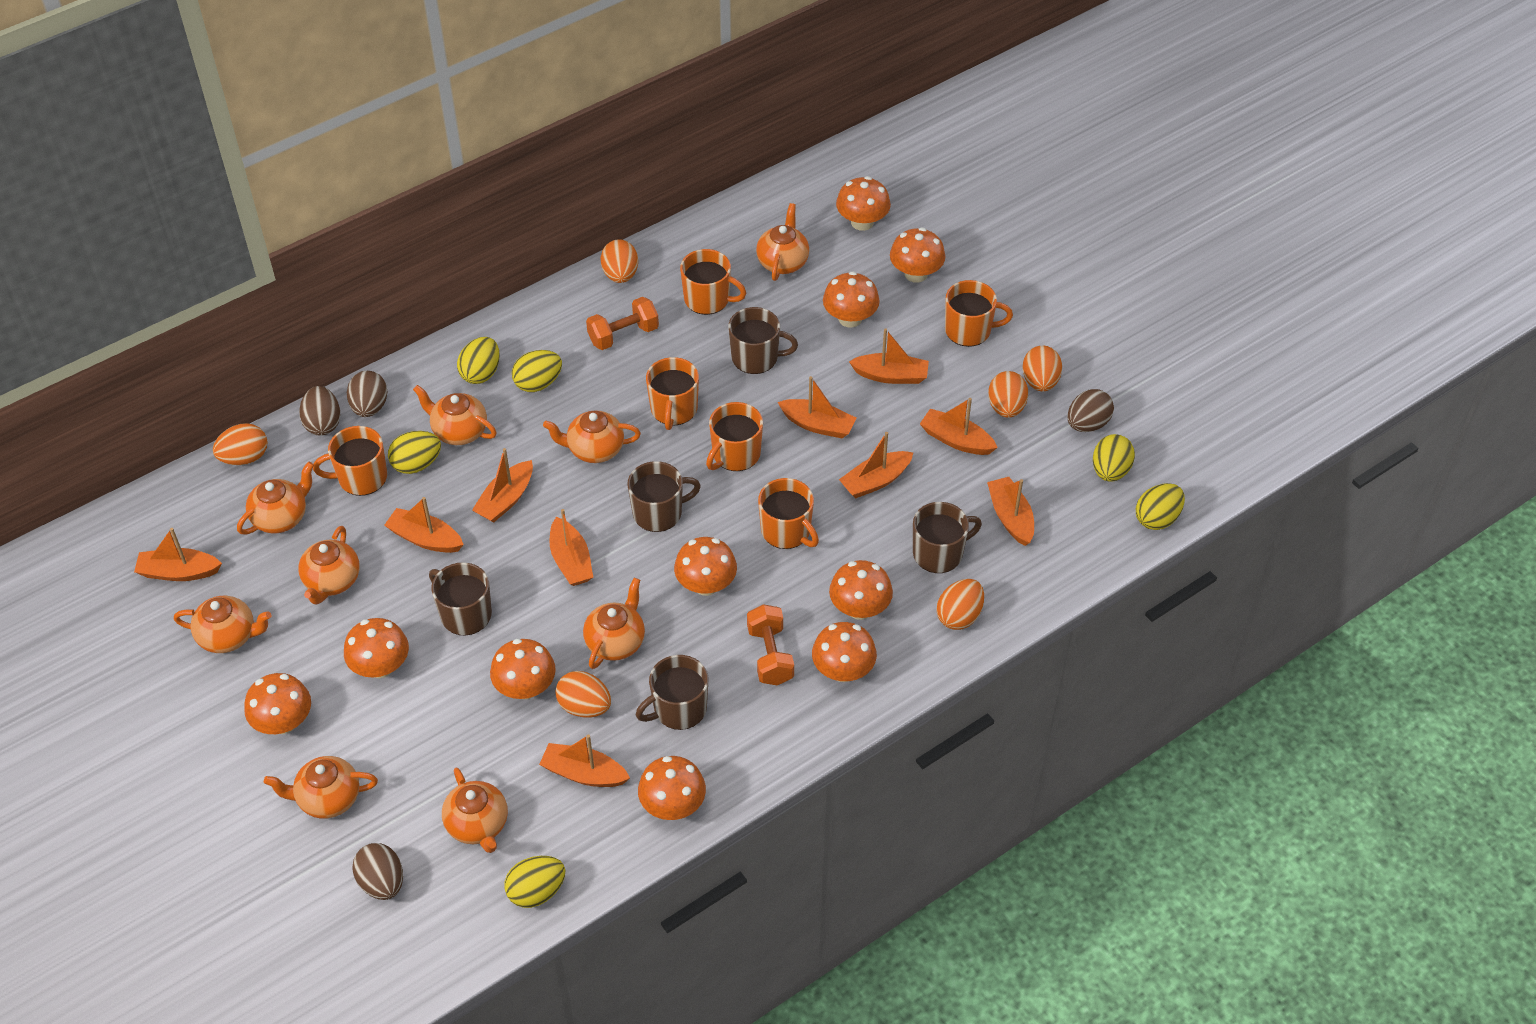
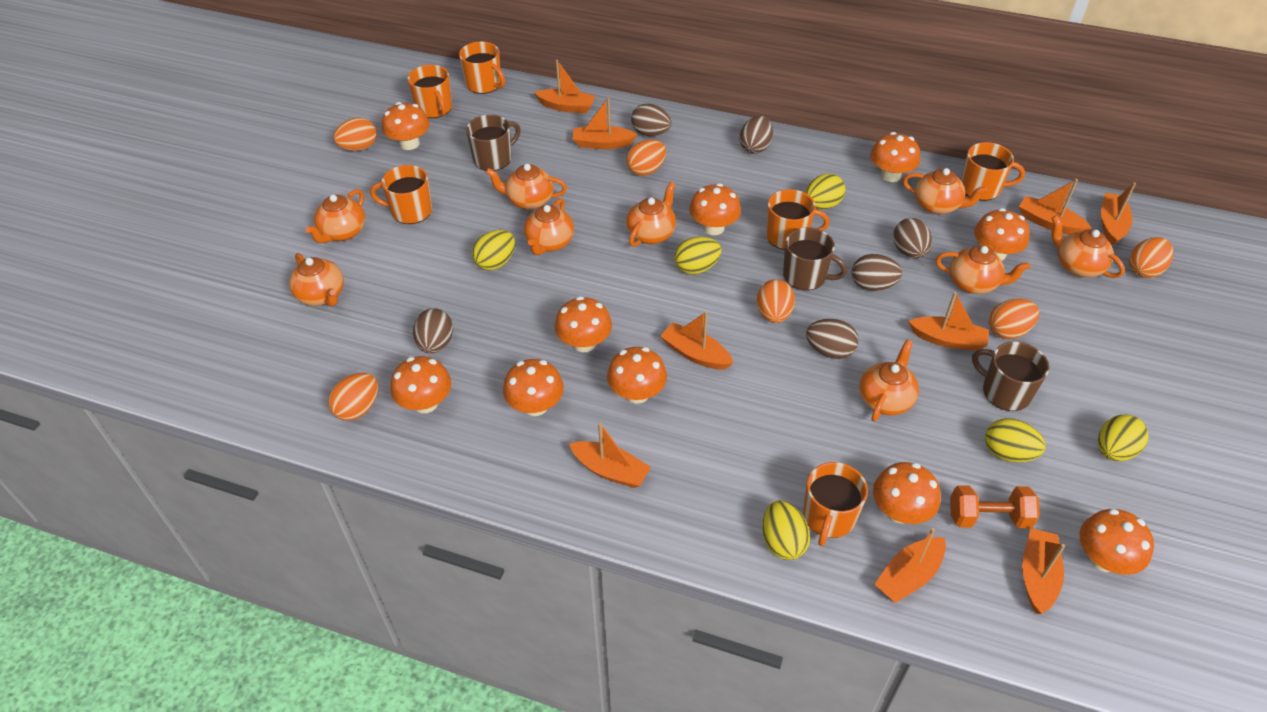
brown egg: 4 -> 6
brown mug: 5 -> 3
orange boat: 10 -> 9
orange dumbbell: 2 -> 1

